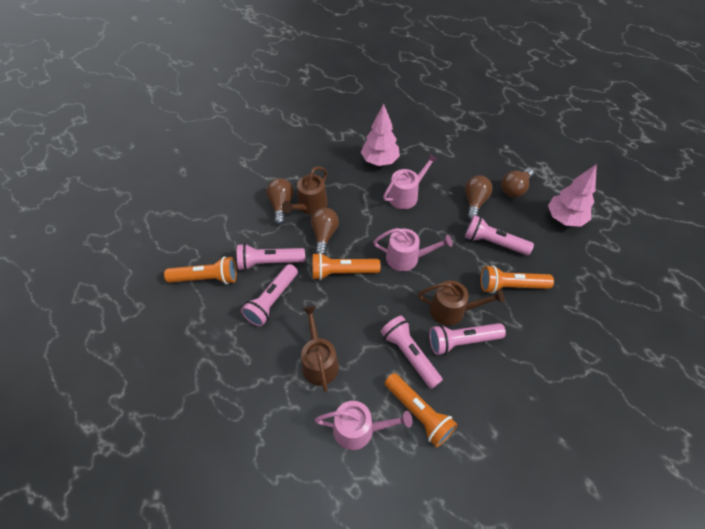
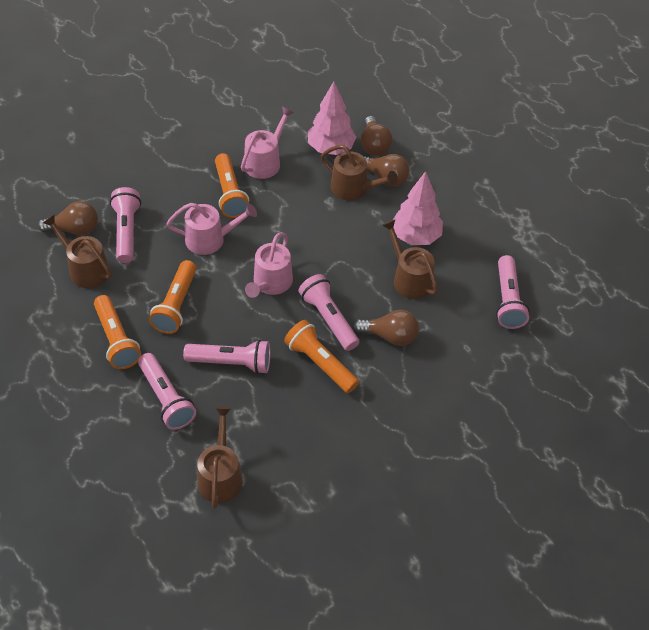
brown watering can: 3 -> 4

